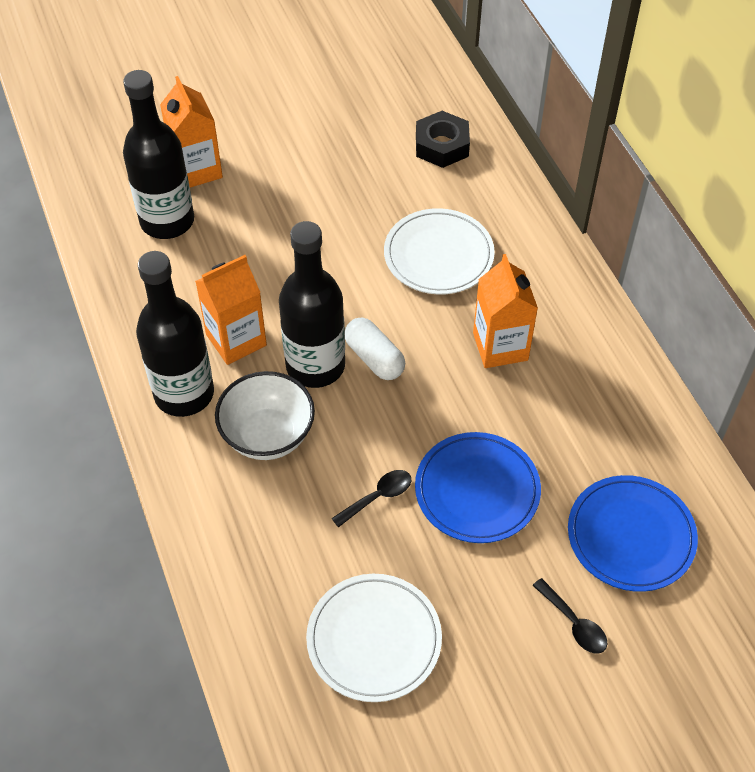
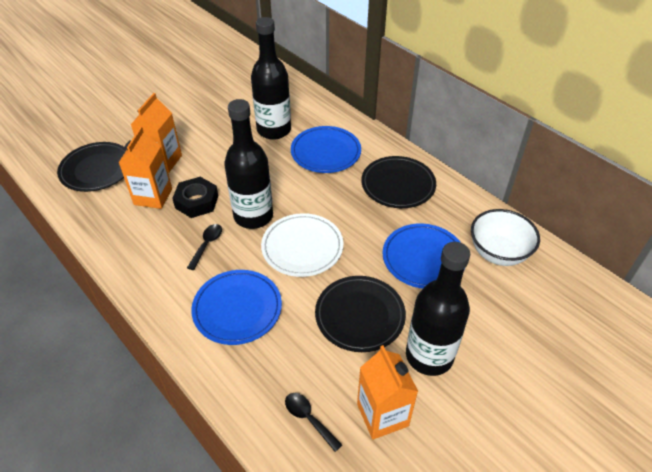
black plate: 0 -> 3
blue plate: 2 -> 3
white capsule: 1 -> 0
white plate: 2 -> 1

